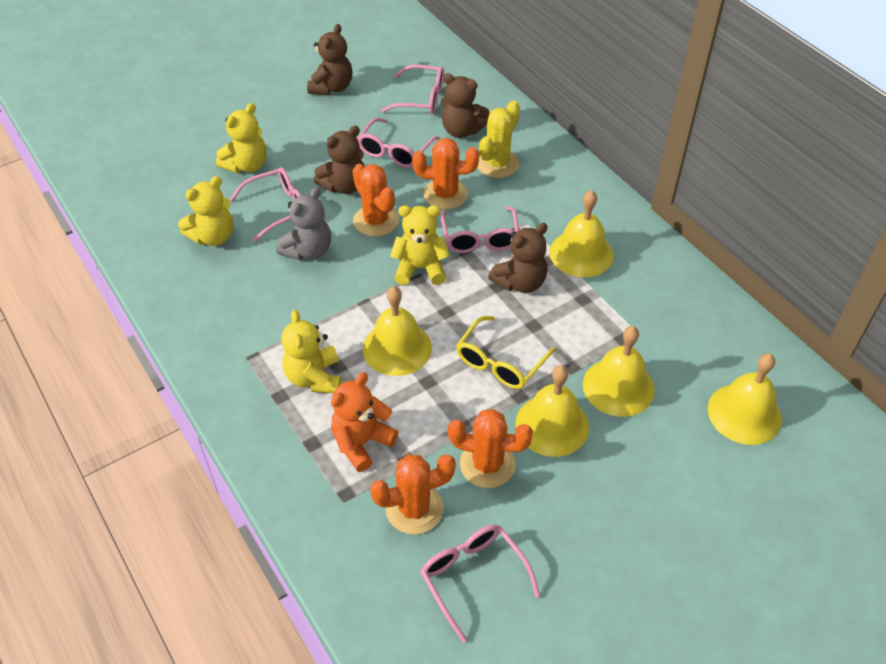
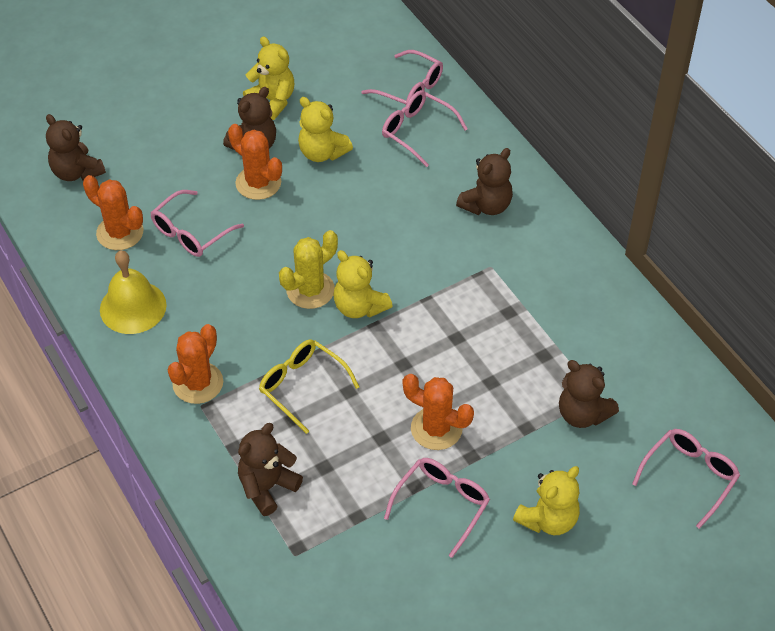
brown teddy bear: 4 -> 5
grey teddy bear: 1 -> 0
orange teddy bear: 1 -> 0
yellow bell: 5 -> 1

